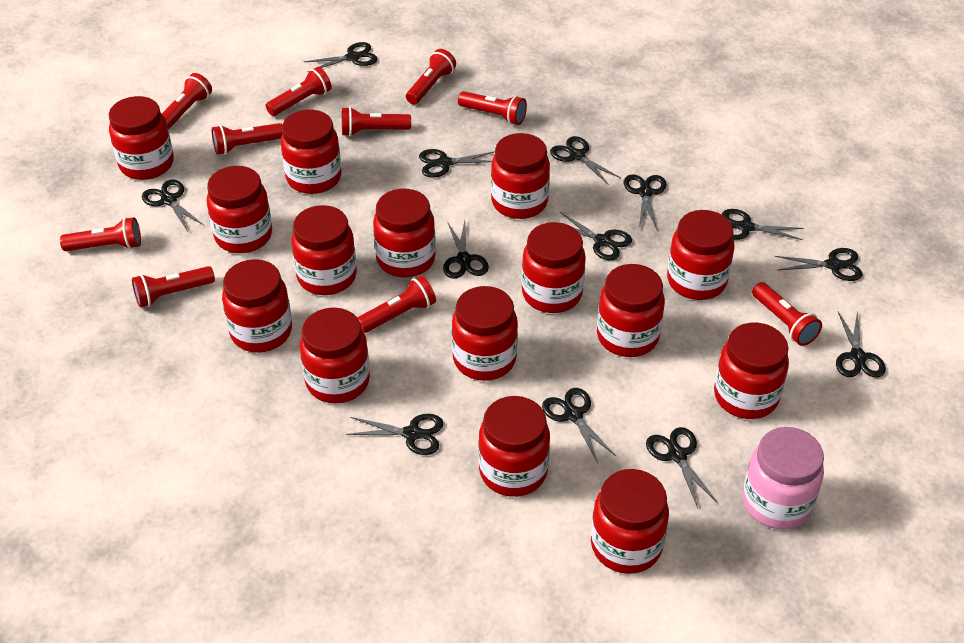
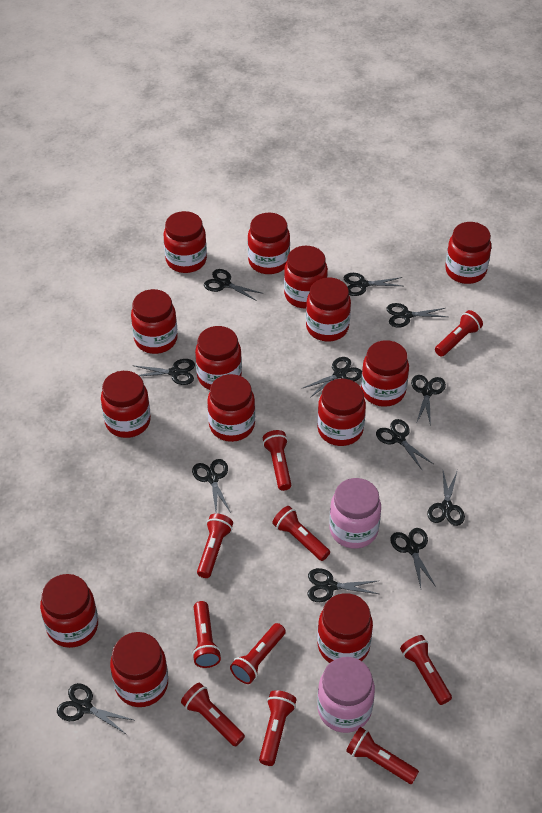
black scissors: 13 -> 12
pink jar: 1 -> 2
red jar: 15 -> 14

